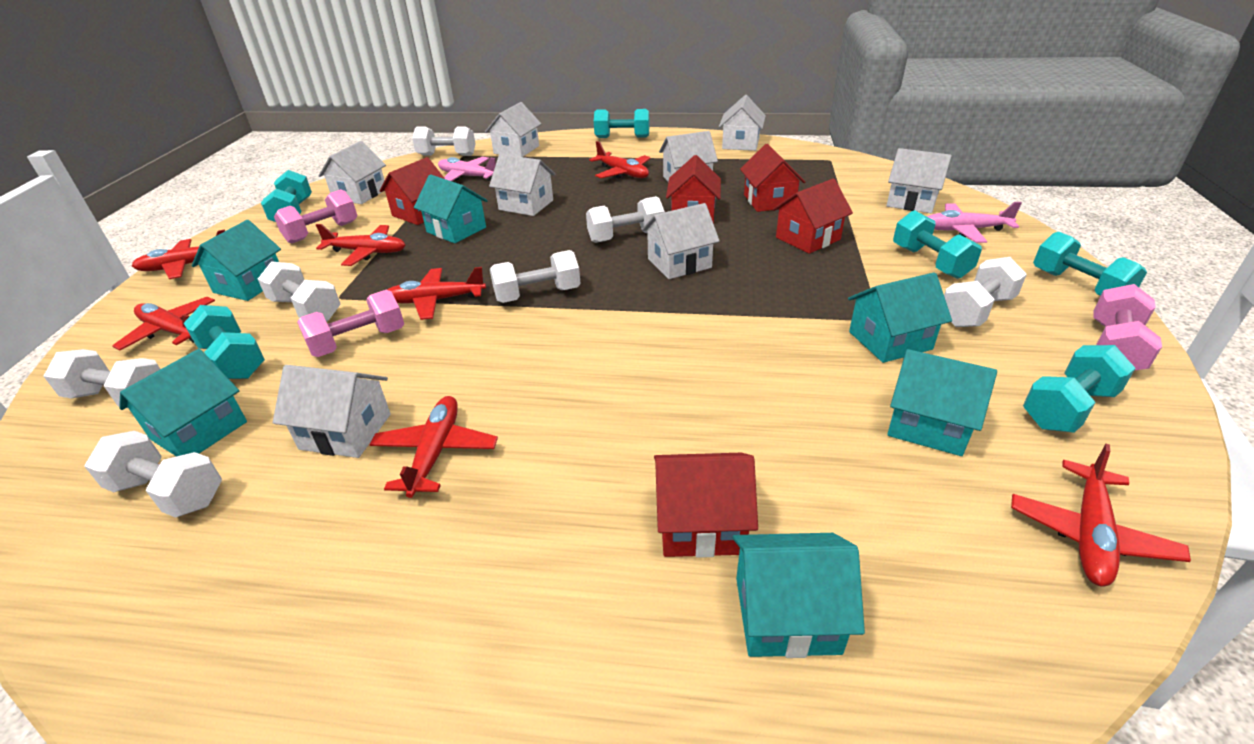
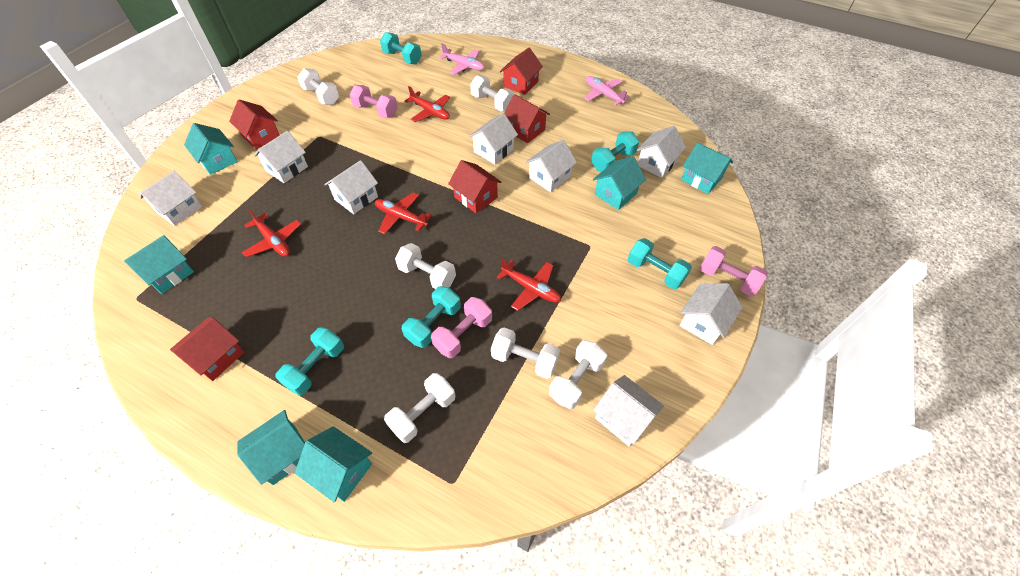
red plane: 7 -> 4
turquoise dumbbell: 6 -> 5
white dumbbell: 7 -> 6

